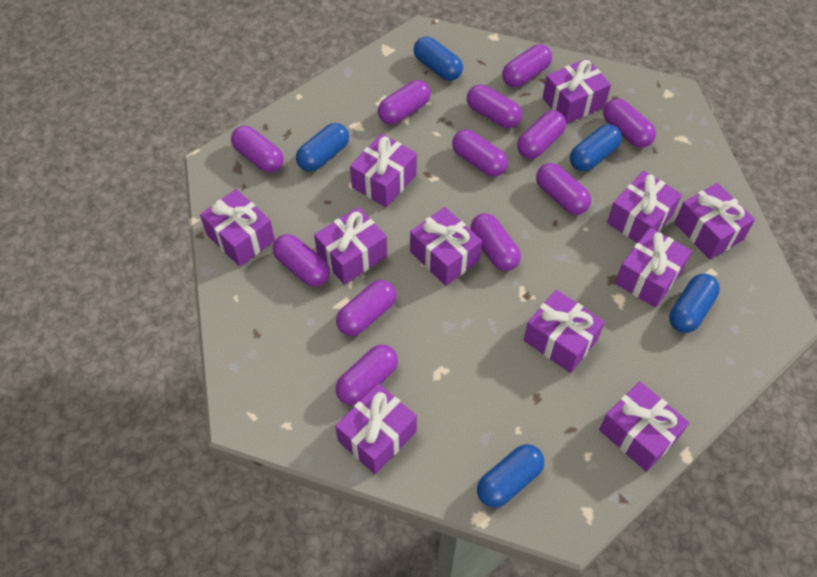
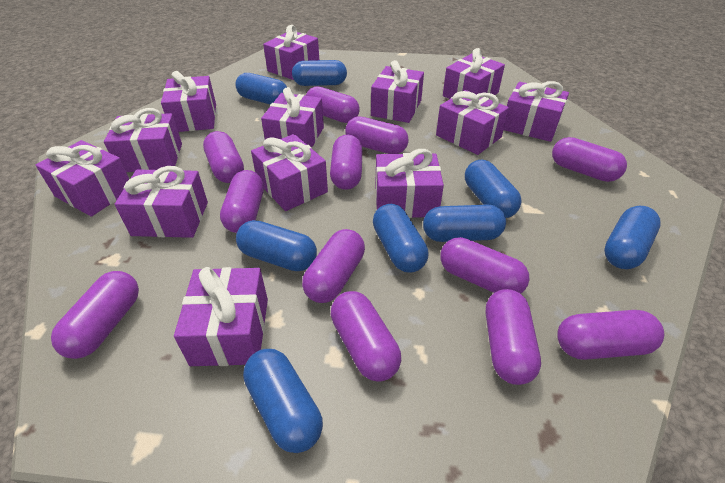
blue capsule: 5 -> 8
purple gift: 11 -> 13

